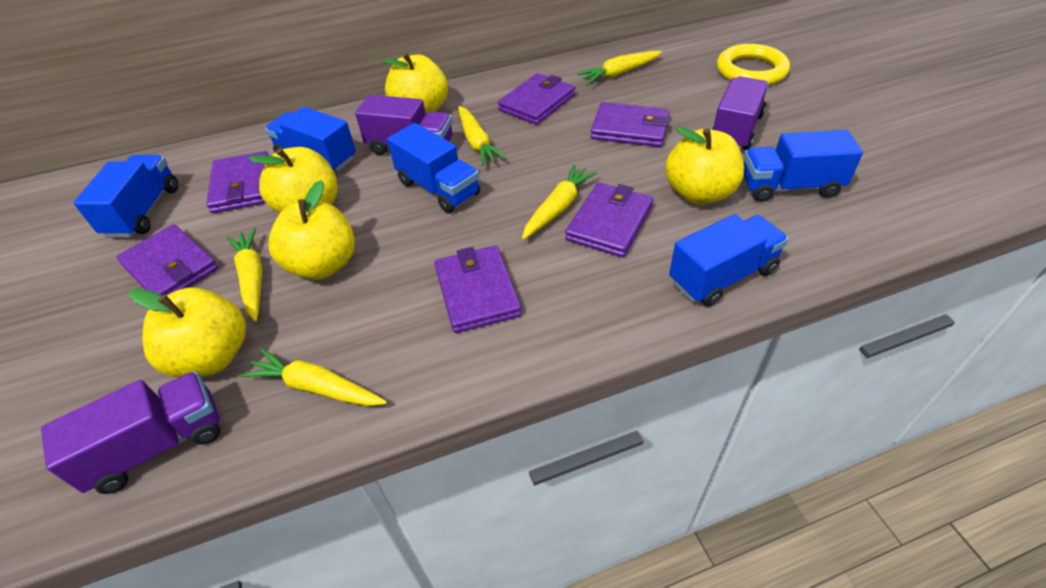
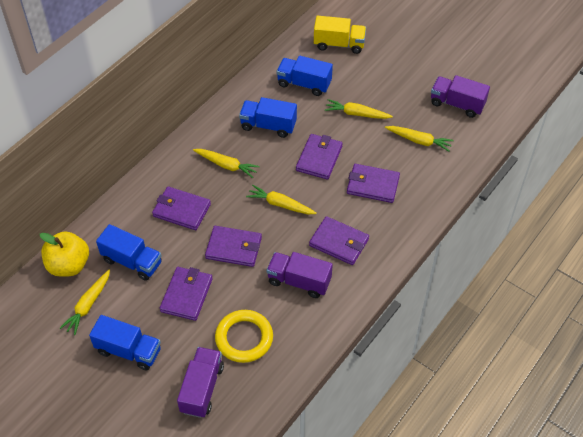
blue truck: 5 -> 4
yellow apple: 5 -> 1
yellow truck: 0 -> 1

